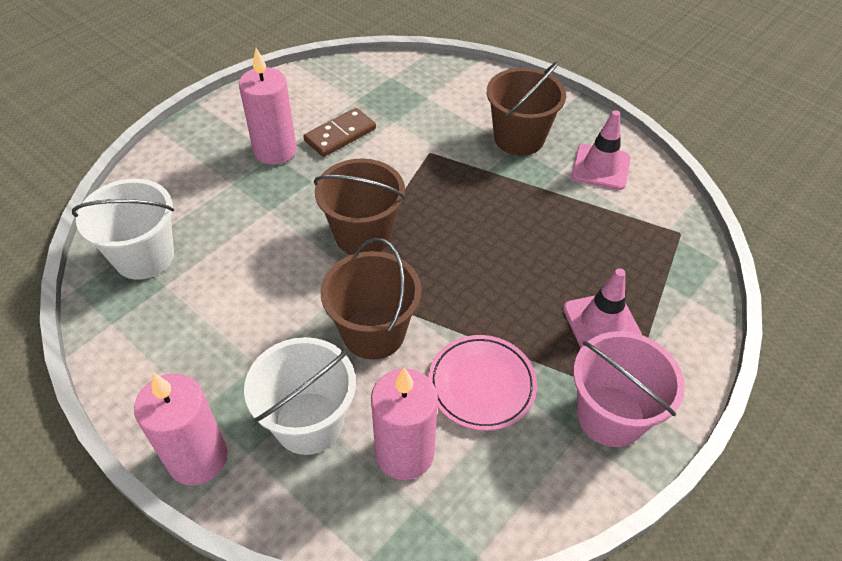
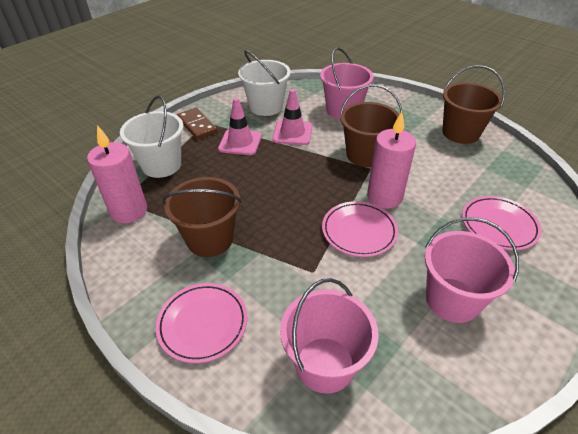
pink bucket: 1 -> 3
pink candle: 3 -> 2
pink plate: 1 -> 3

